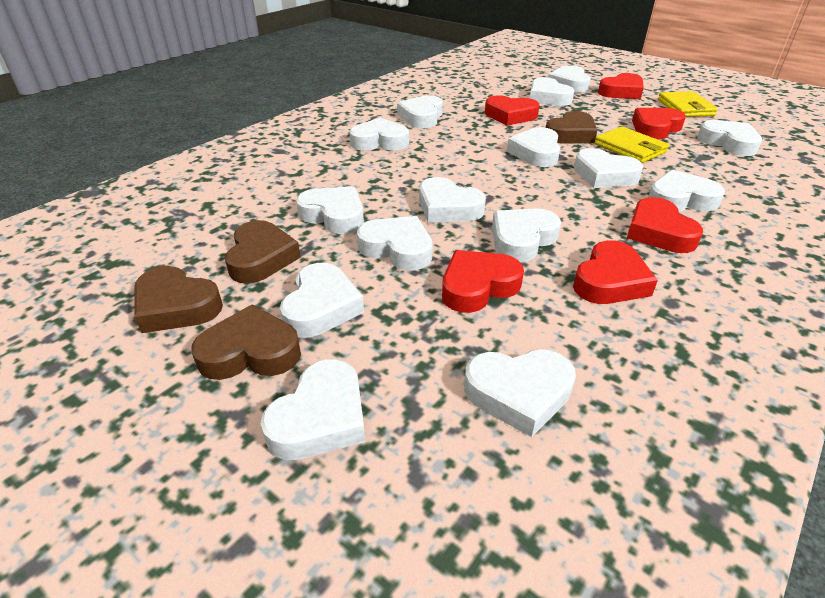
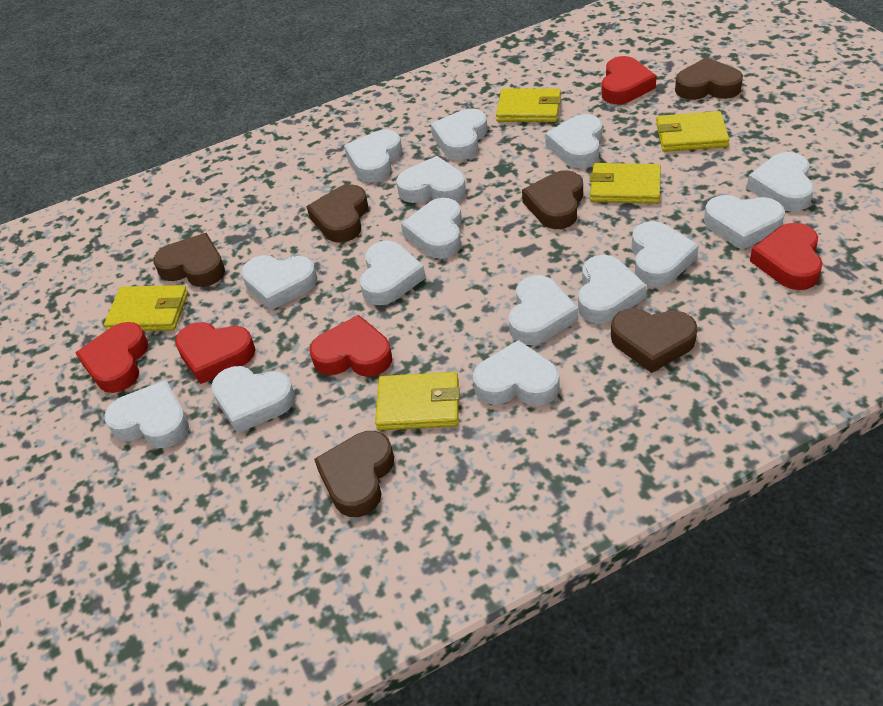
brown heart: 4 -> 6
red heart: 6 -> 5
yellow wallet: 2 -> 5

